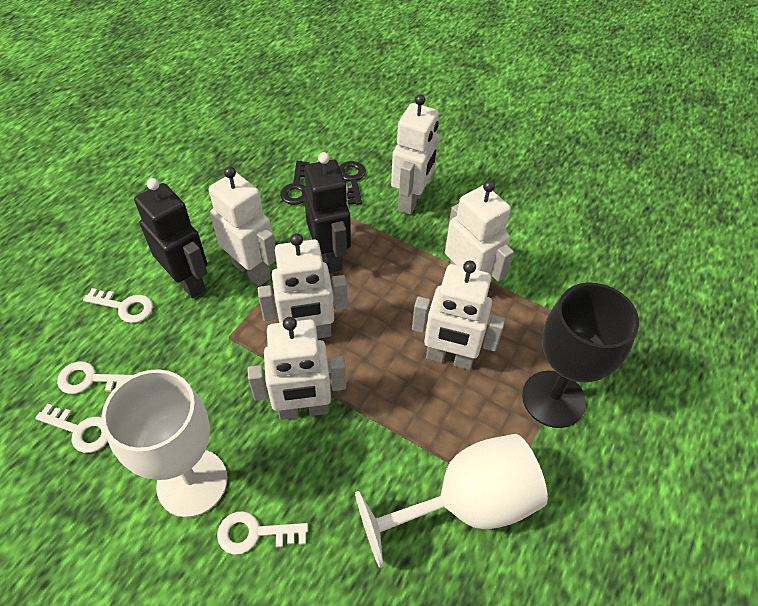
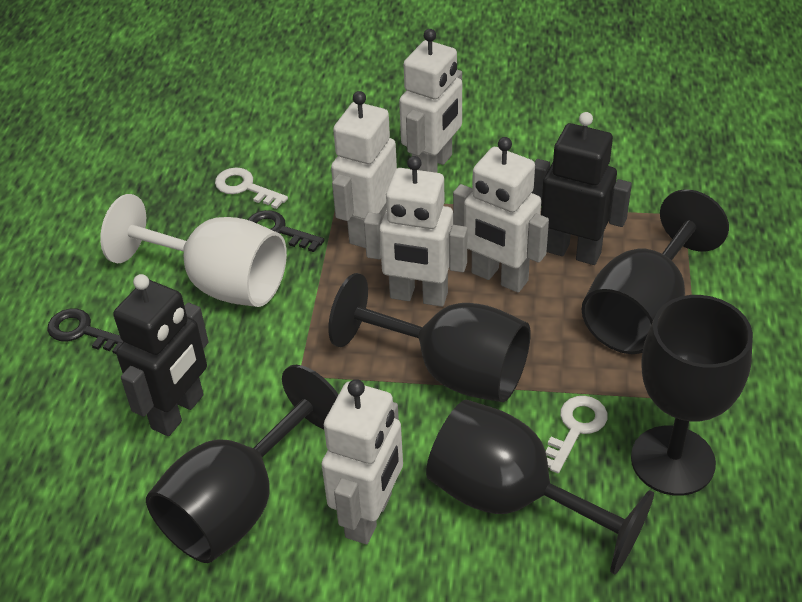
black goblet: 1 -> 5
white goblet: 2 -> 1
white key: 4 -> 2
white robot: 6 -> 5

